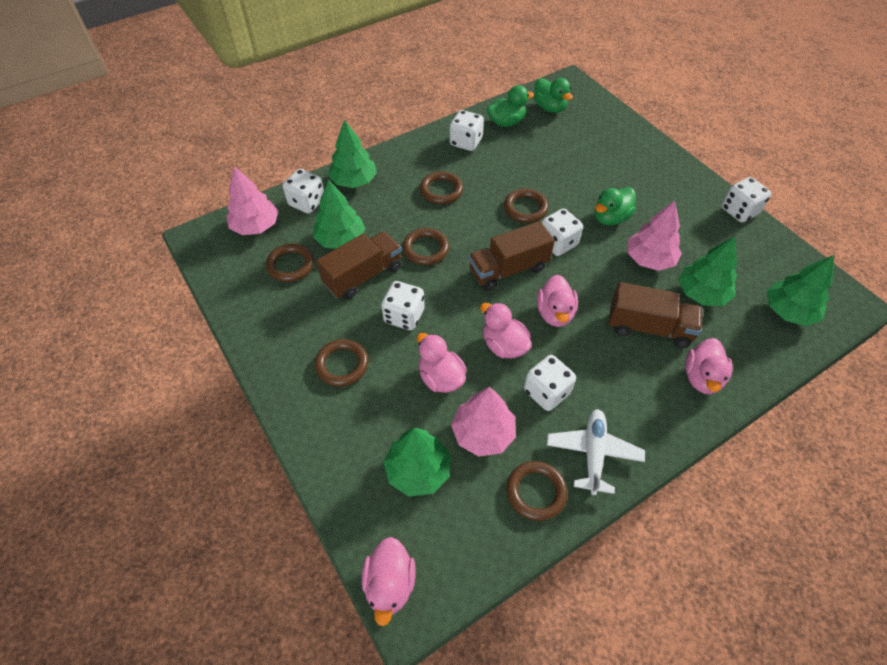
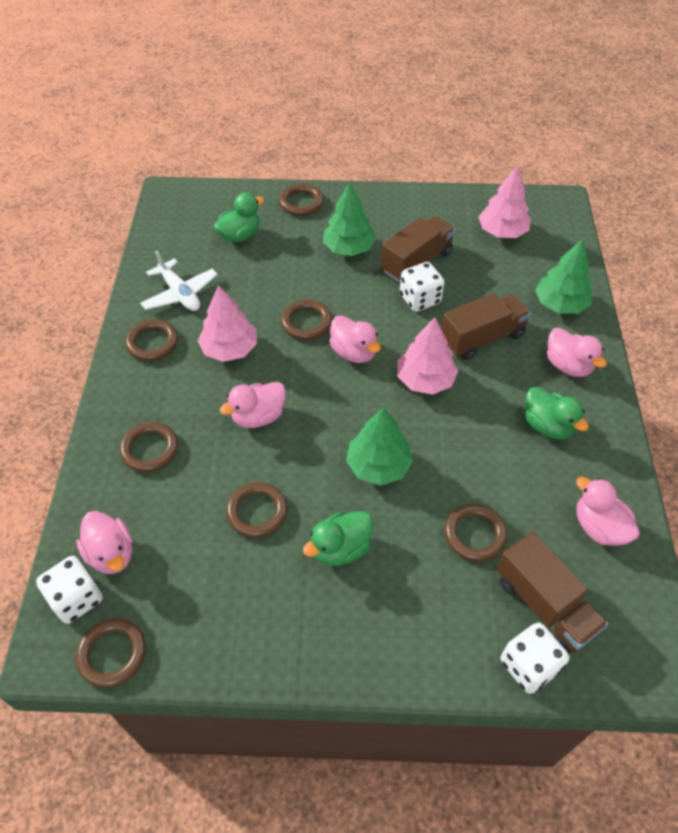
brown ring: 6 -> 7
green tree: 5 -> 3
white dice: 6 -> 3

